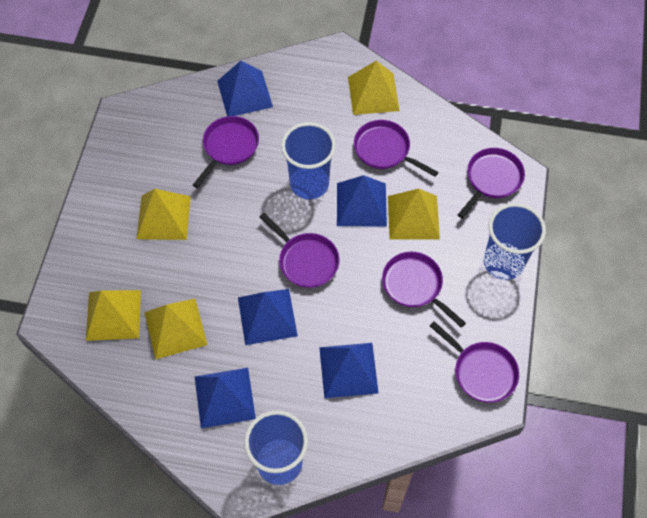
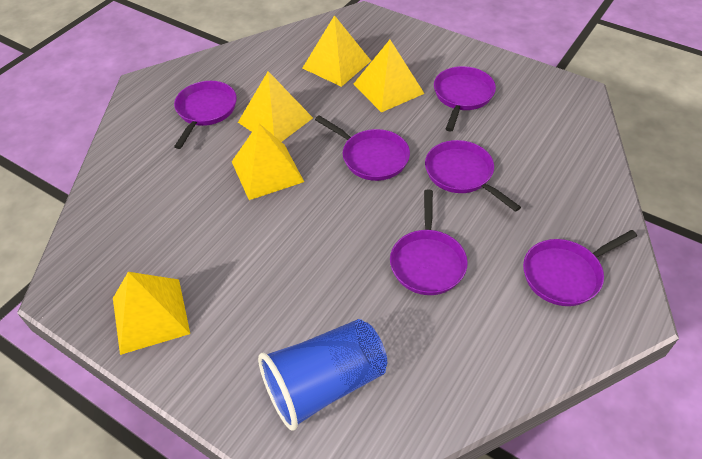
blue cup: 3 -> 1
blue pyramid: 5 -> 0

